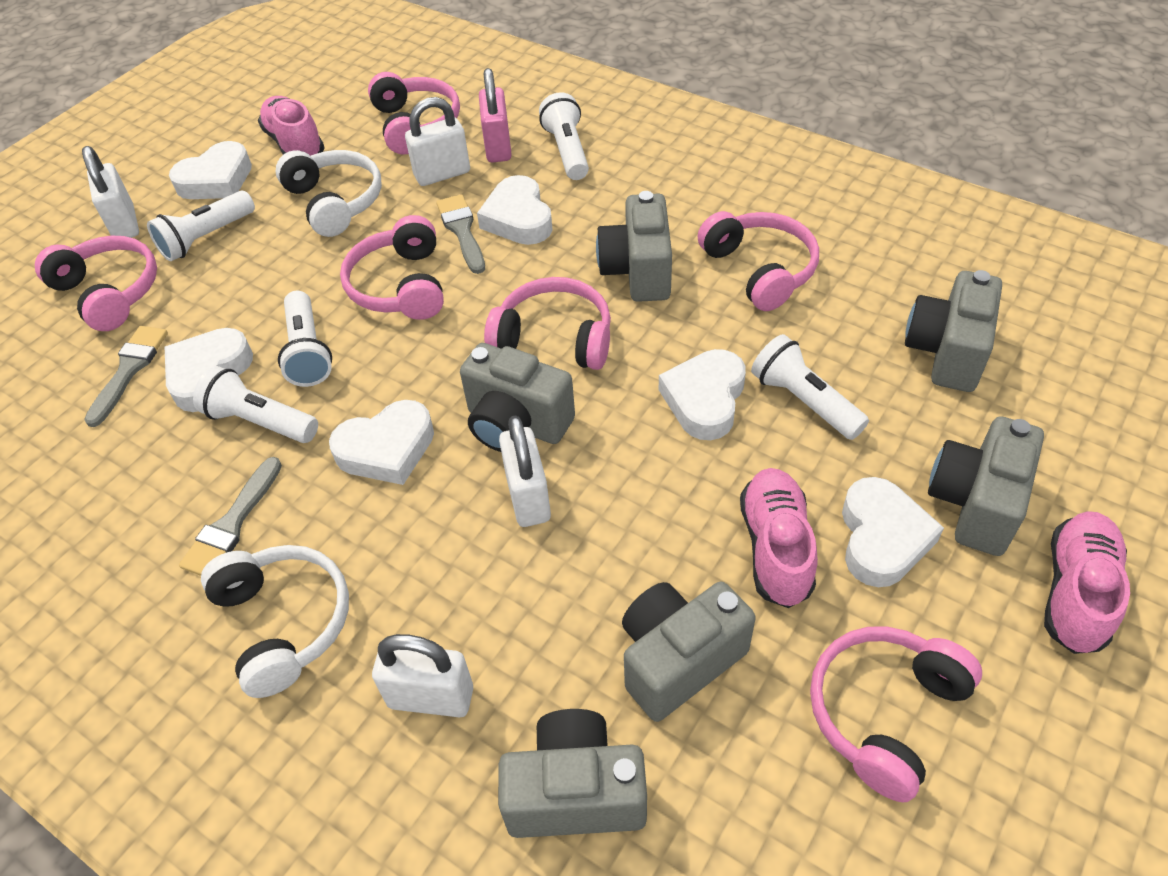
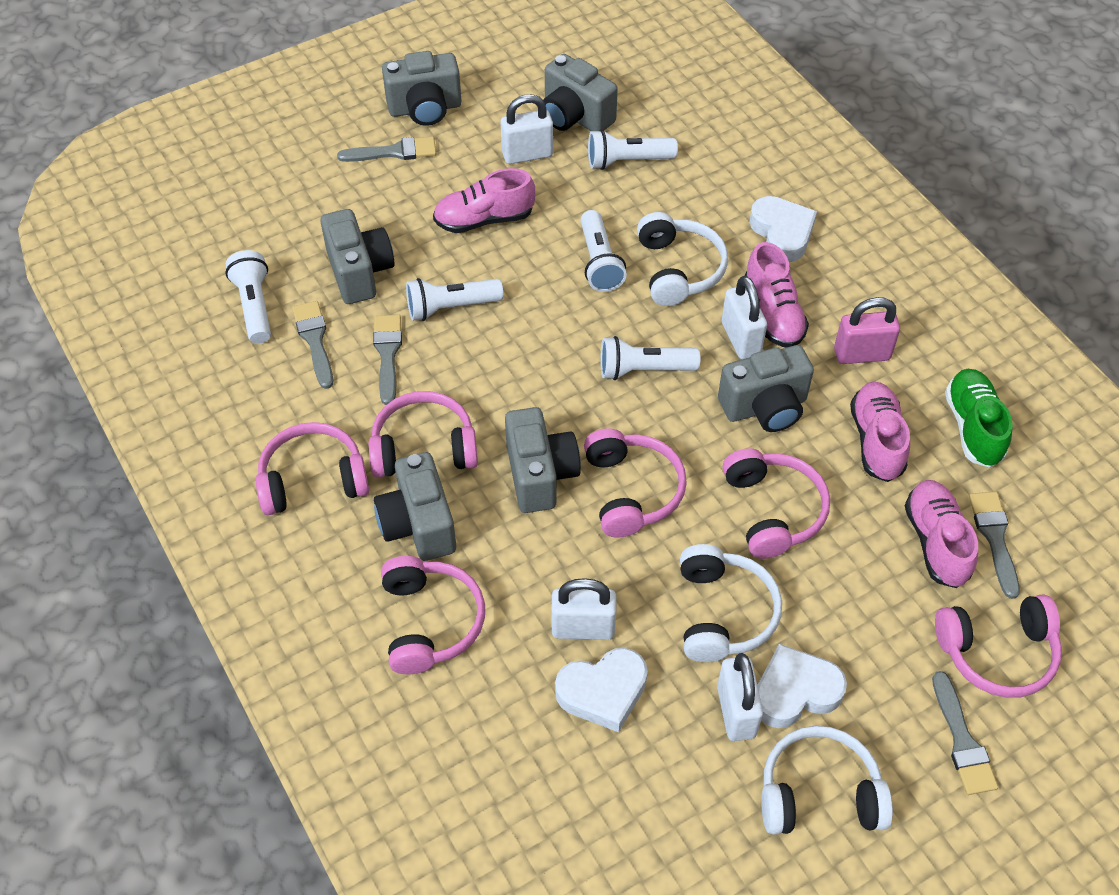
green shoe: 0 -> 1
grey brush: 3 -> 5
pink shoe: 3 -> 4
white headphones: 2 -> 3
white heart: 6 -> 3

